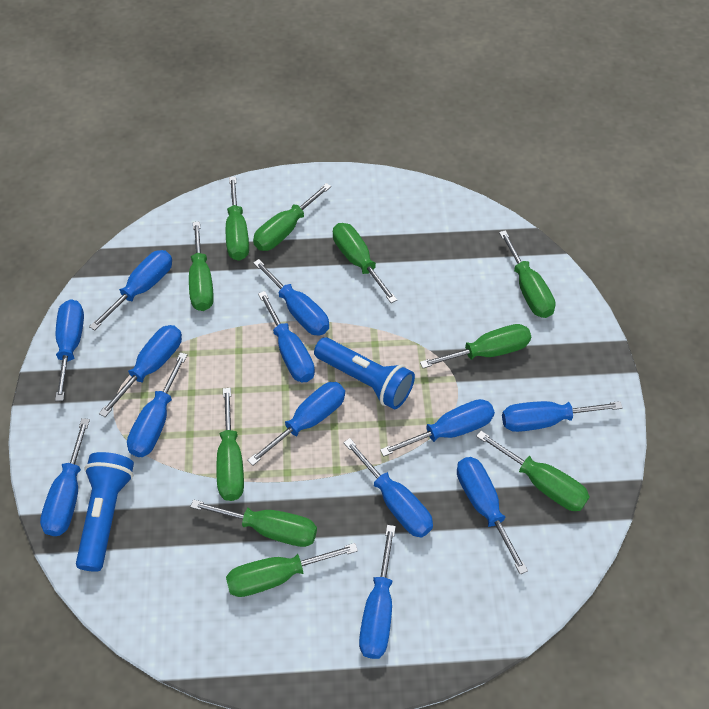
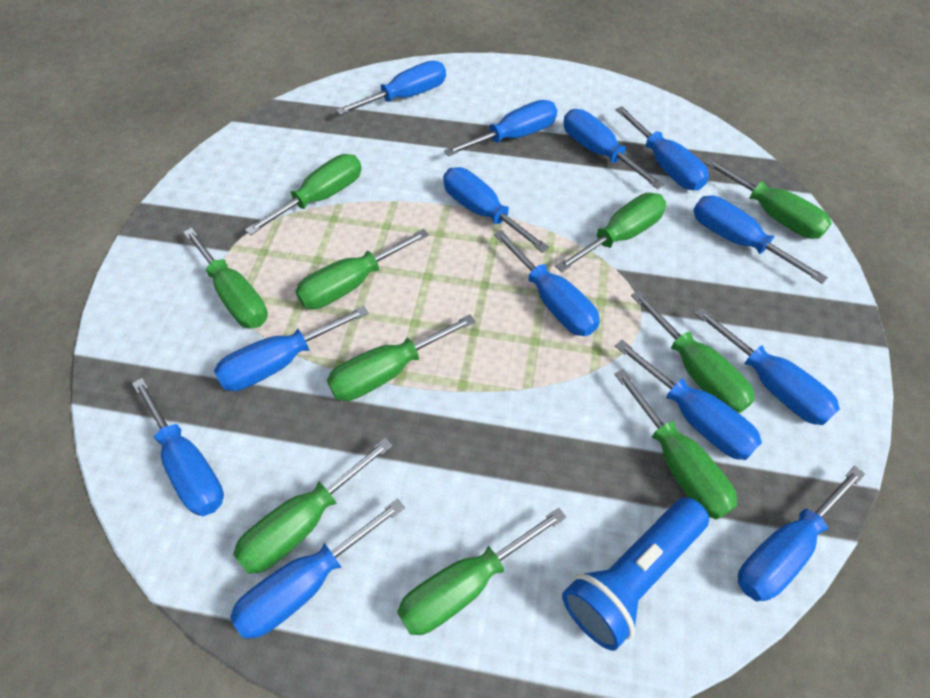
blue flashlight: 2 -> 1

